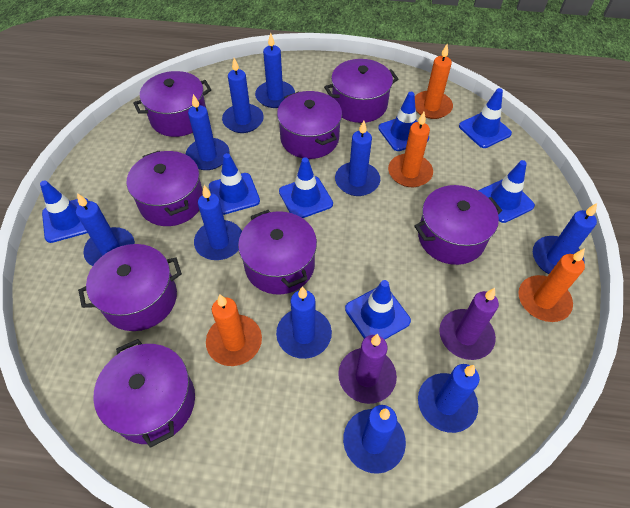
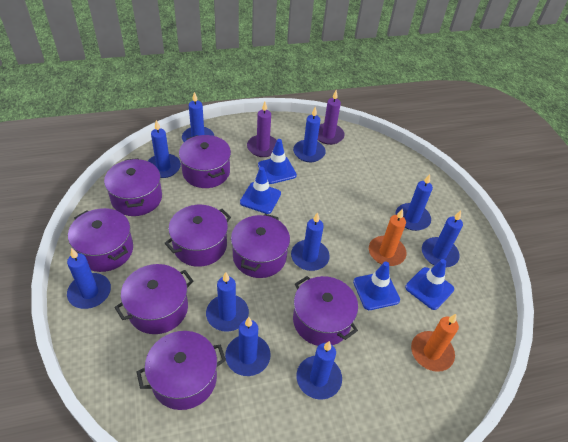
blue traffic cone: 7 -> 4
orange candle: 4 -> 2

